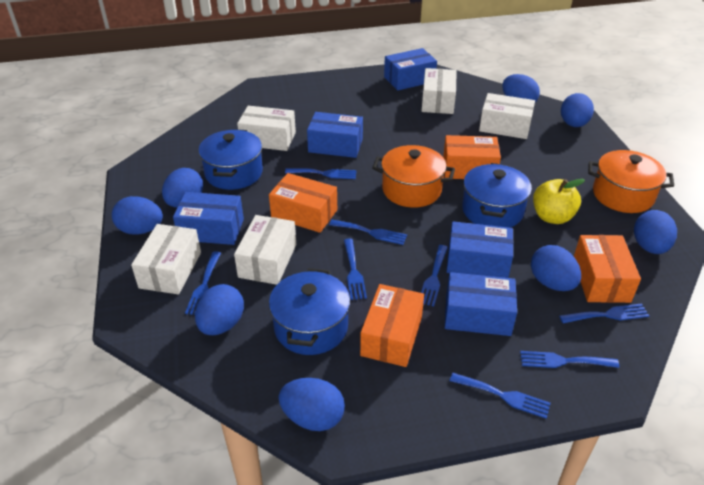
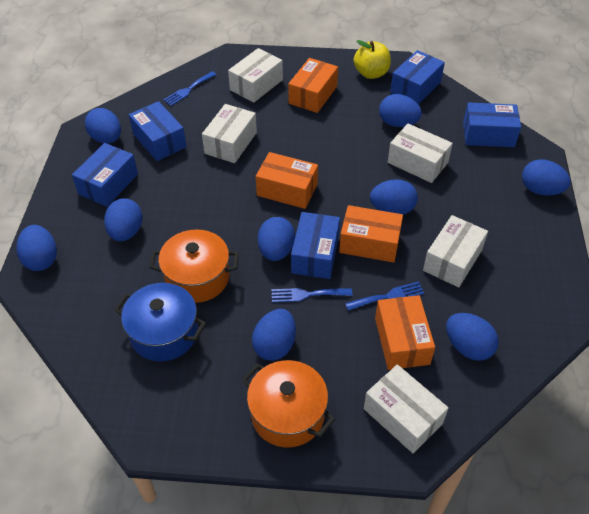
blue egg: 8 -> 9
blue fork: 8 -> 3
blue pot: 3 -> 1

